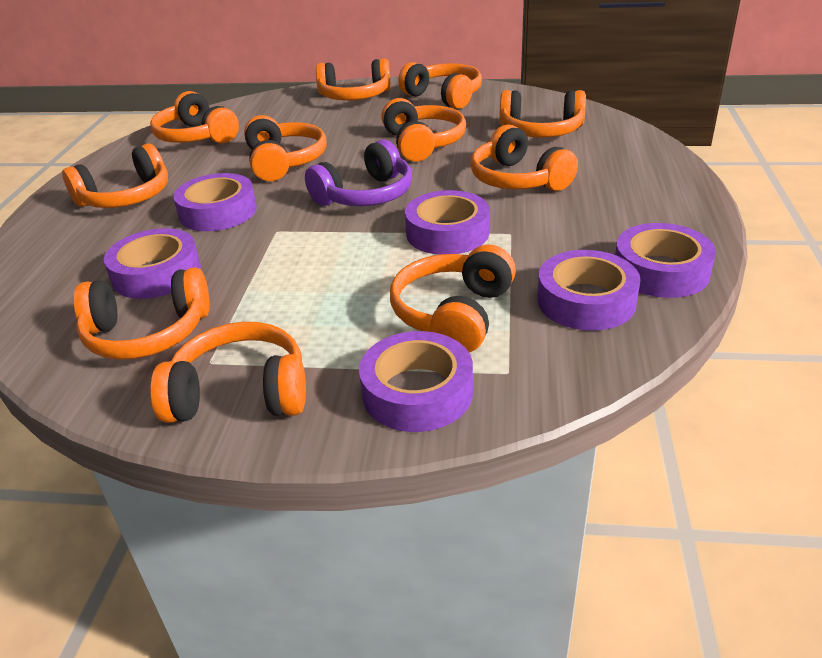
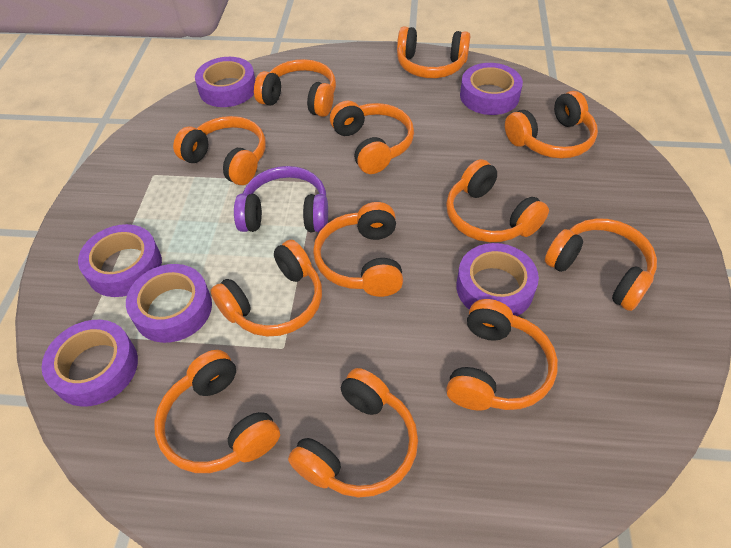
orange headphones: 11 -> 12

